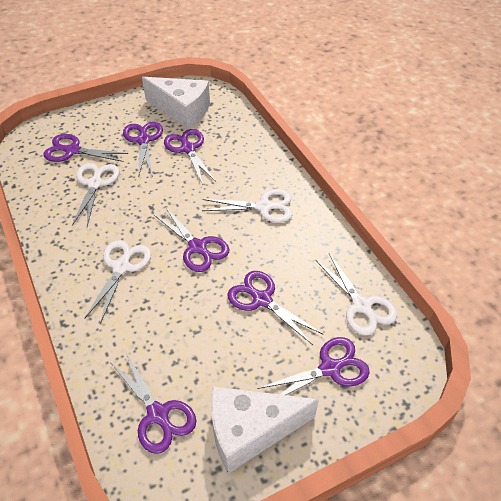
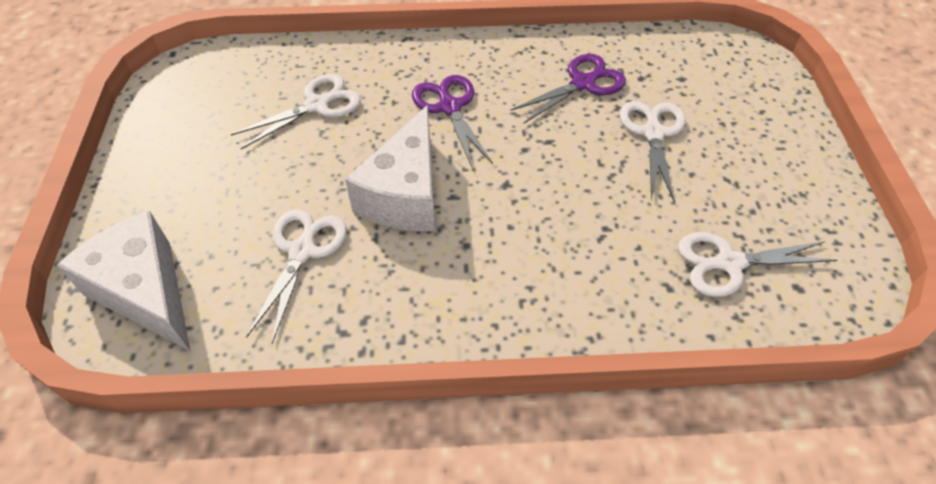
purple scissors: 7 -> 2

